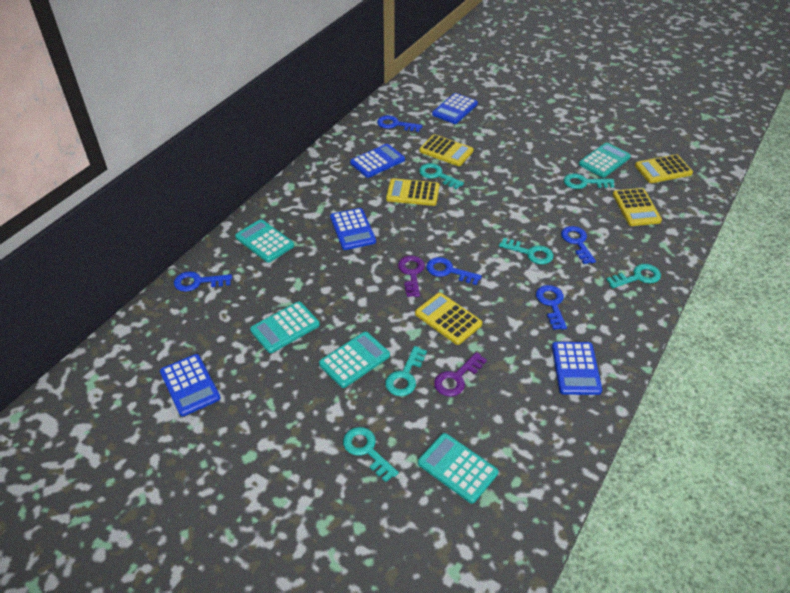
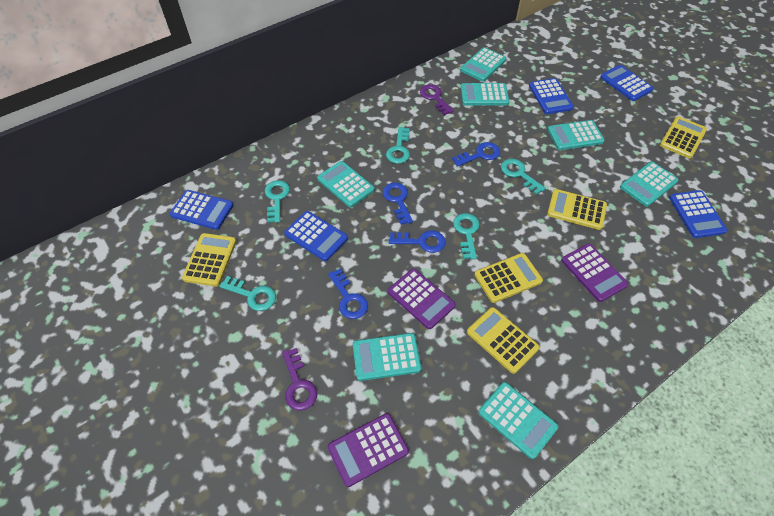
blue key: 5 -> 4
purple calculator: 0 -> 3
turquoise calculator: 5 -> 7
turquoise key: 6 -> 5

